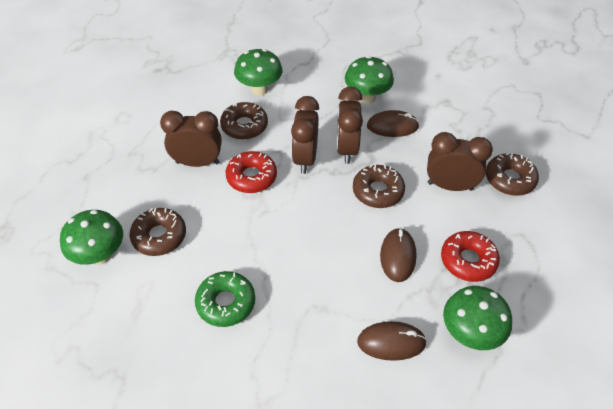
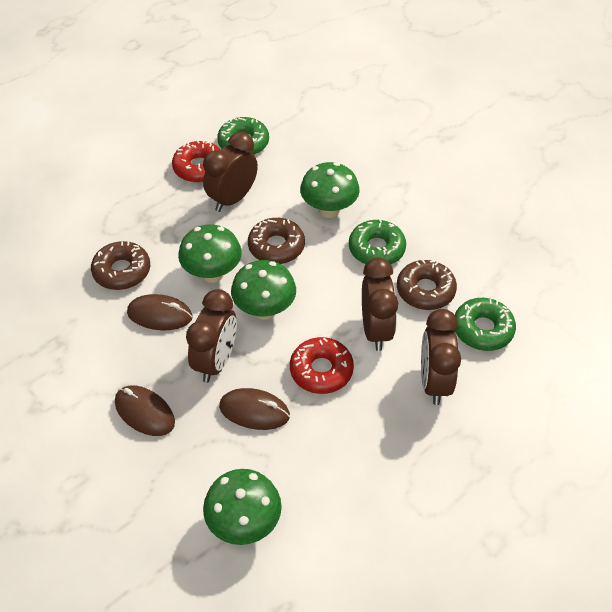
brown donut: 4 -> 3
green donut: 1 -> 3

